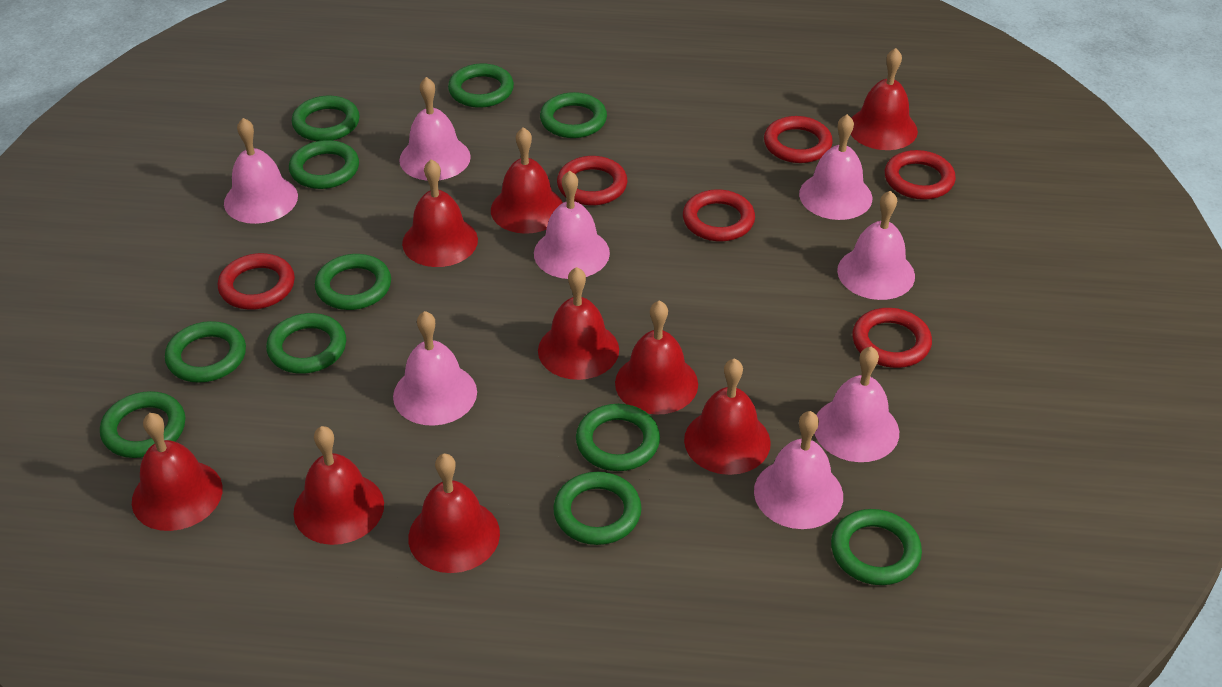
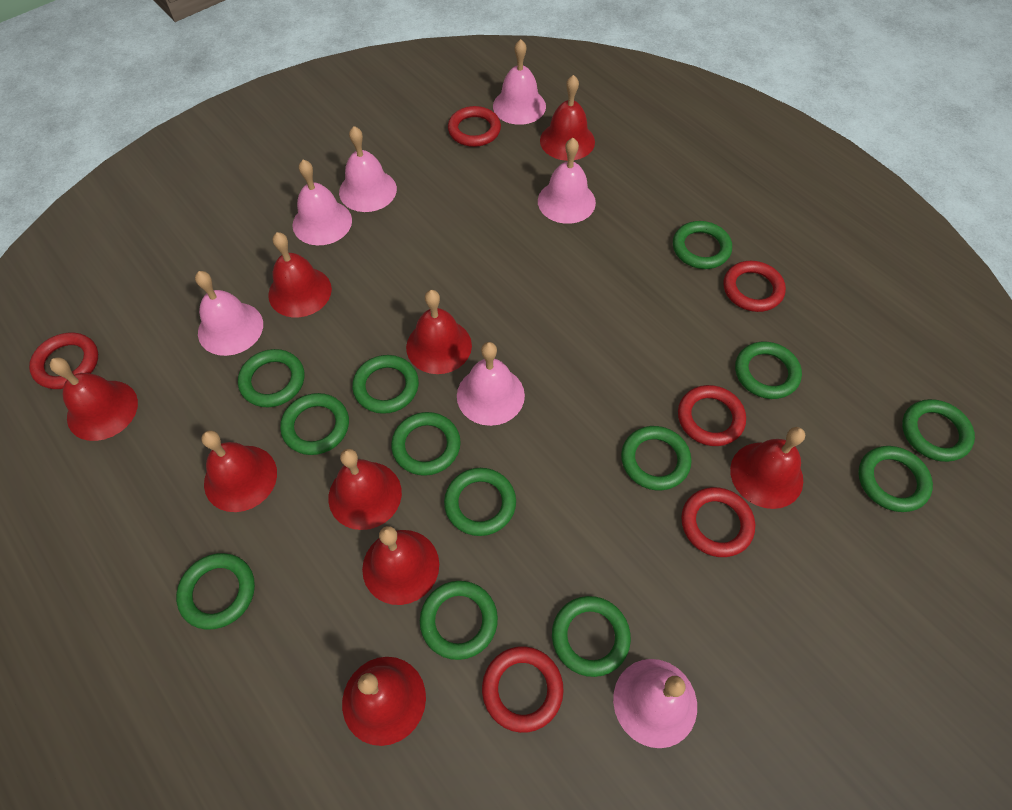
green ring: 11 -> 13
pink bell: 8 -> 7

